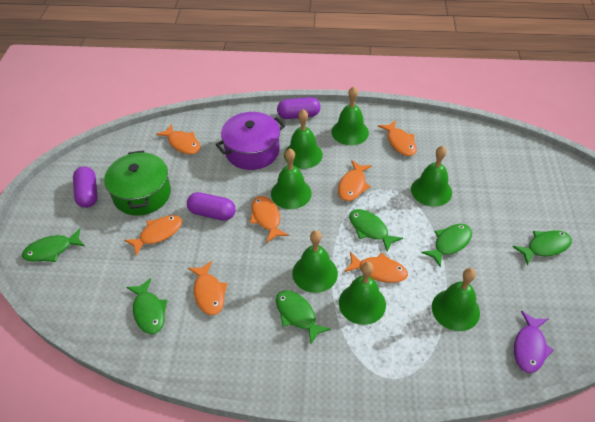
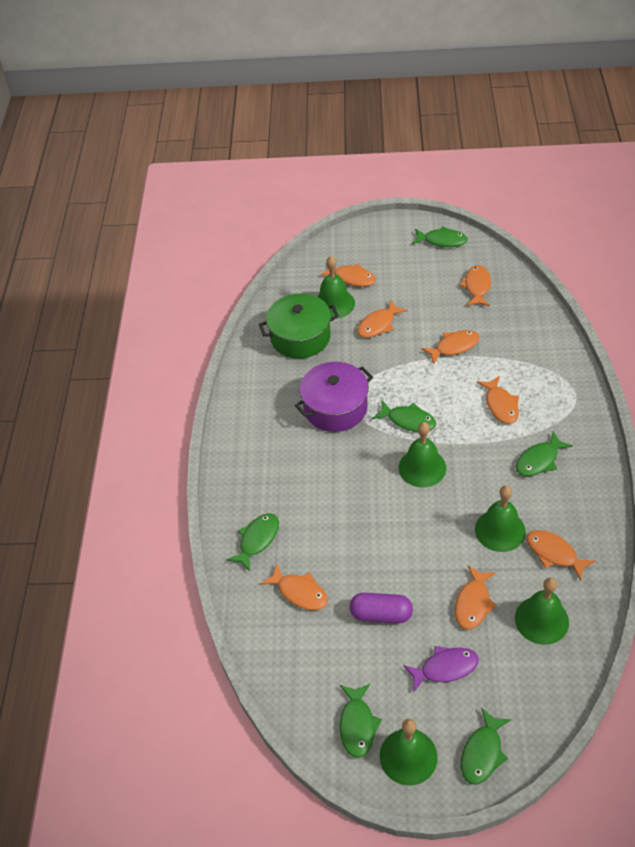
green bell: 7 -> 5
orange fish: 7 -> 8
purple capsule: 3 -> 1

